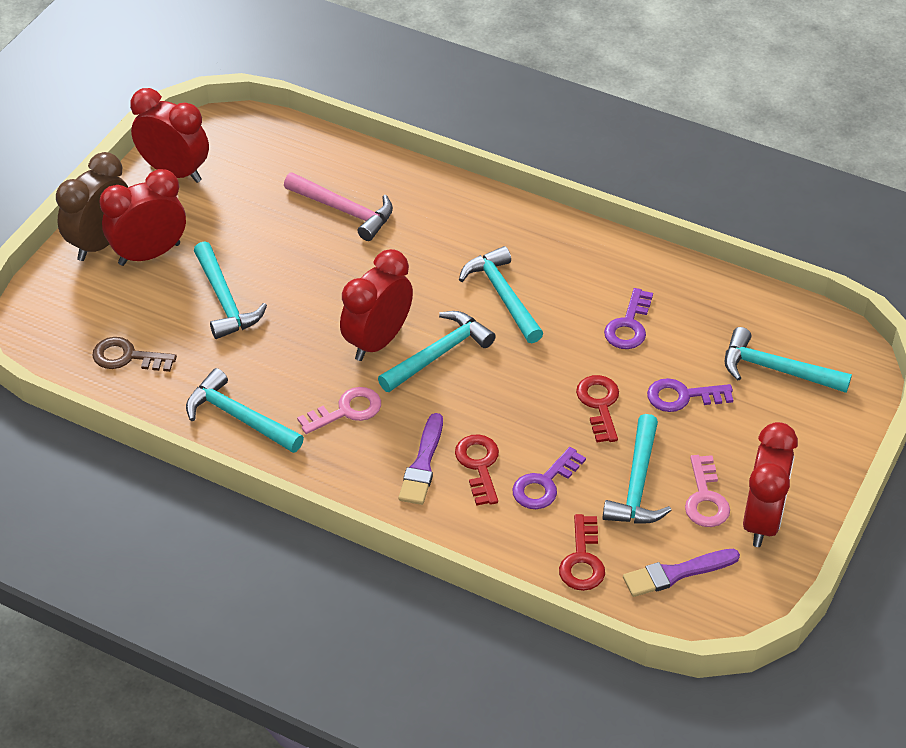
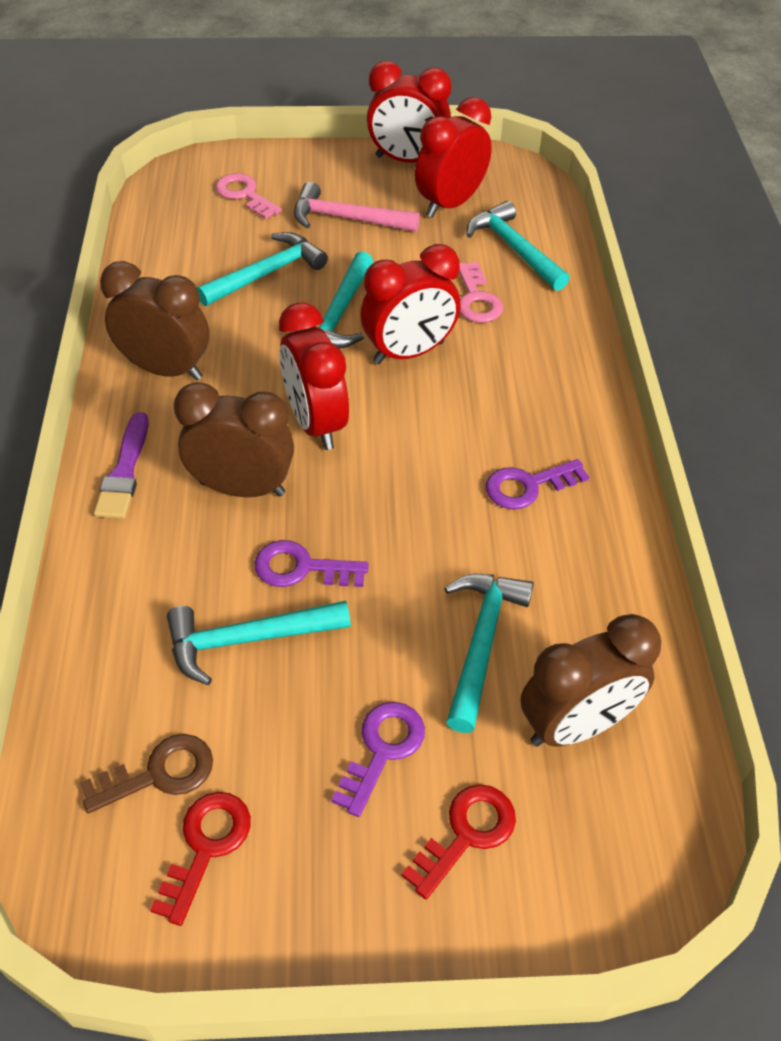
brown clock: 1 -> 3
purple brush: 2 -> 1
red key: 3 -> 2
turquoise hammer: 6 -> 5

